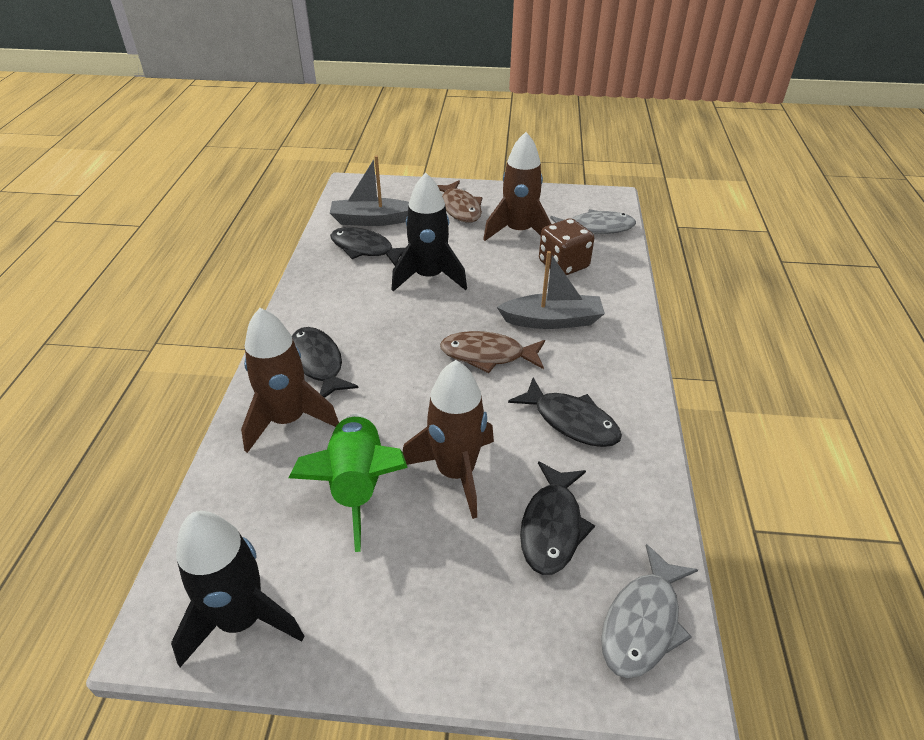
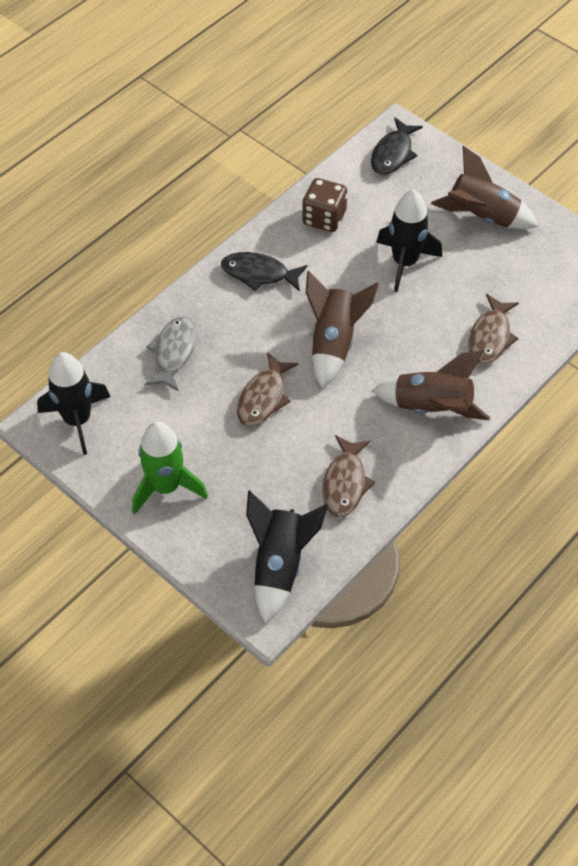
black fish: 4 -> 2
black rocket: 2 -> 3
brown fish: 2 -> 3
grey boat: 2 -> 0
grey fish: 2 -> 1

